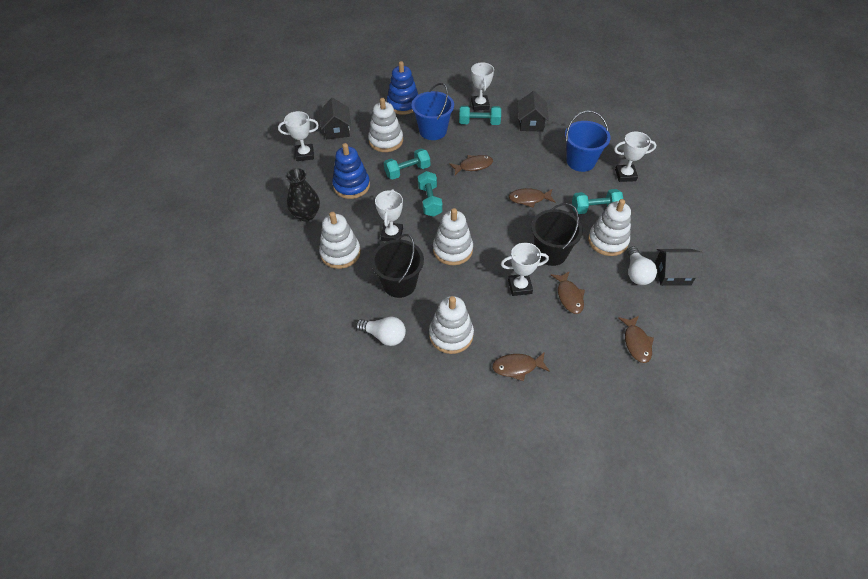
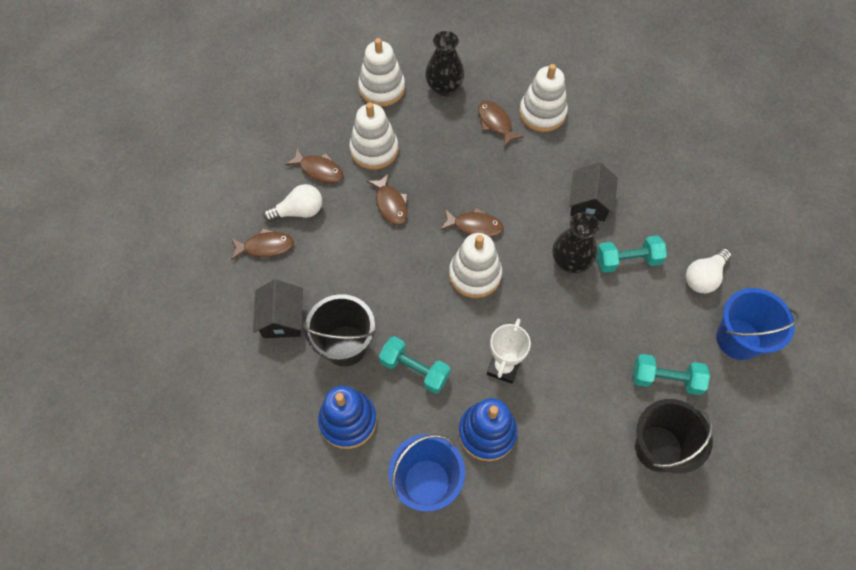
black house: 3 -> 2
black vase: 1 -> 2
turquoise dumbbell: 4 -> 3
white stacking toy: 5 -> 4
white trophy: 5 -> 1

